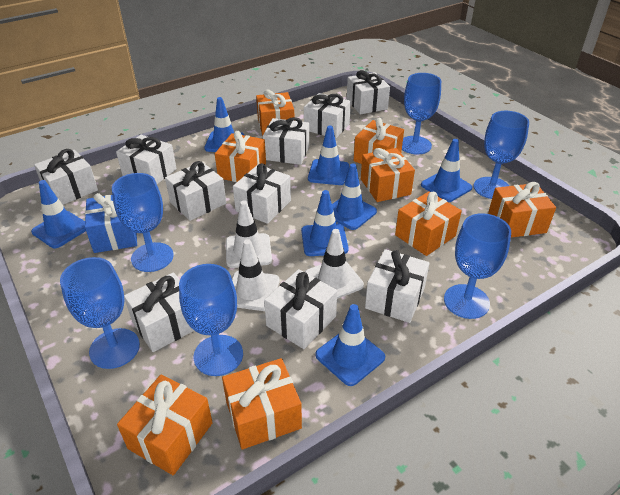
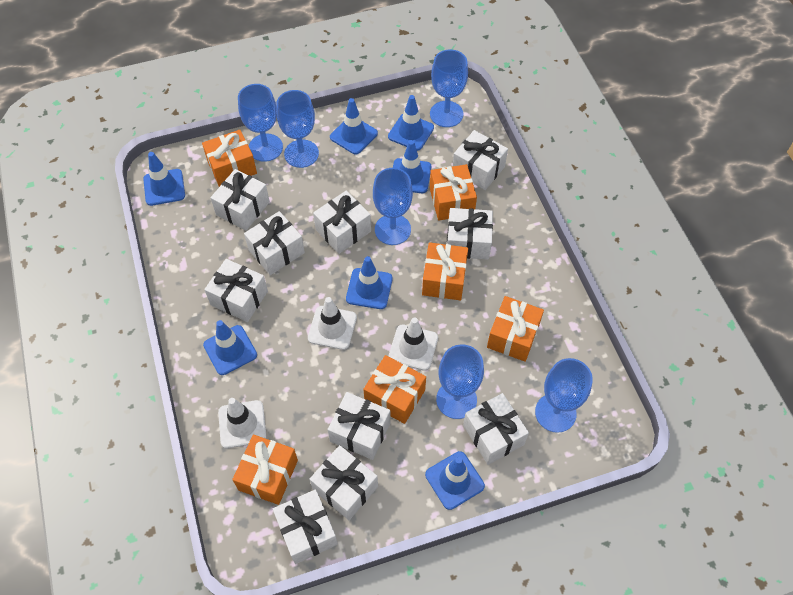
blue gift: 1 -> 0
orange gift: 8 -> 6

